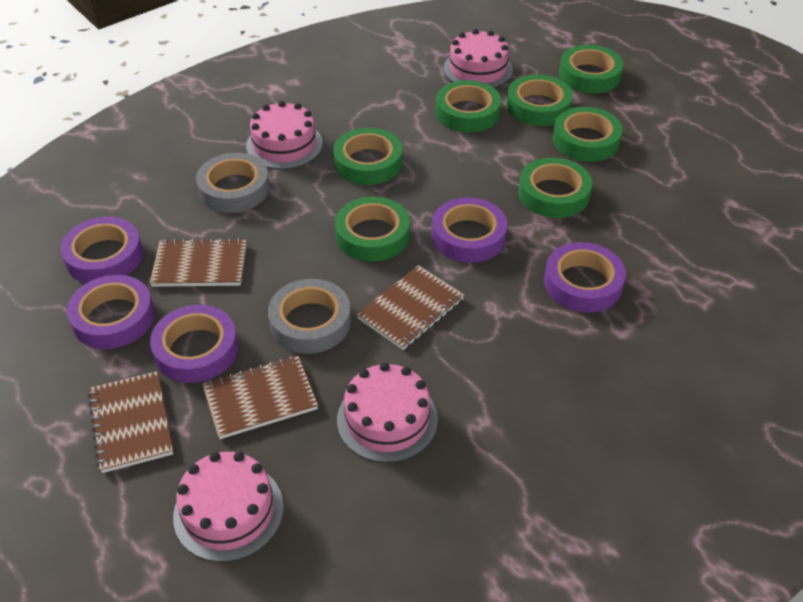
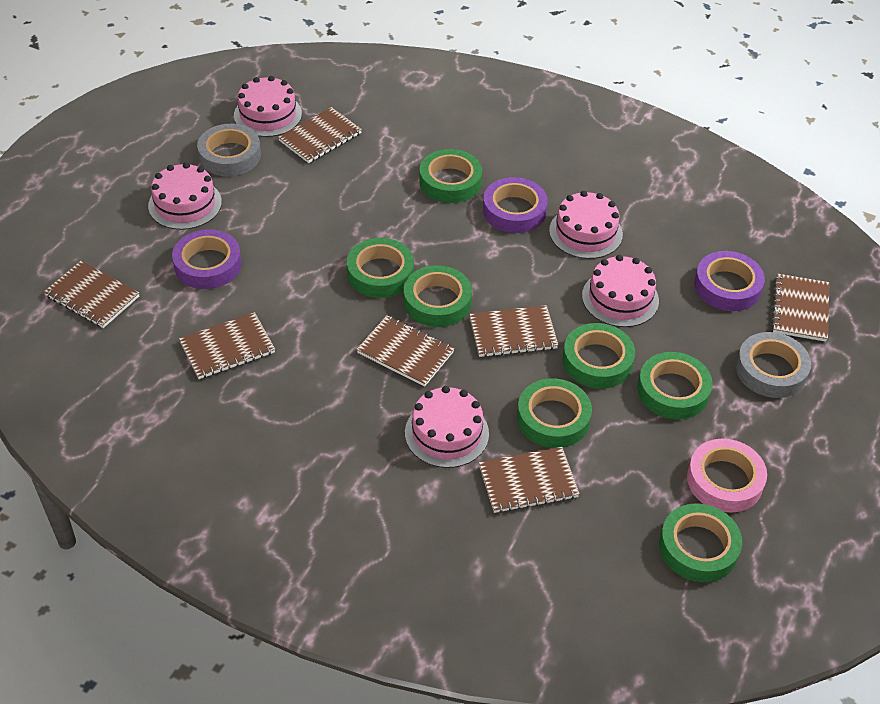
brown notebook: 4 -> 7
pink cake: 4 -> 5
pink tape: 0 -> 1
purple tape: 5 -> 3

